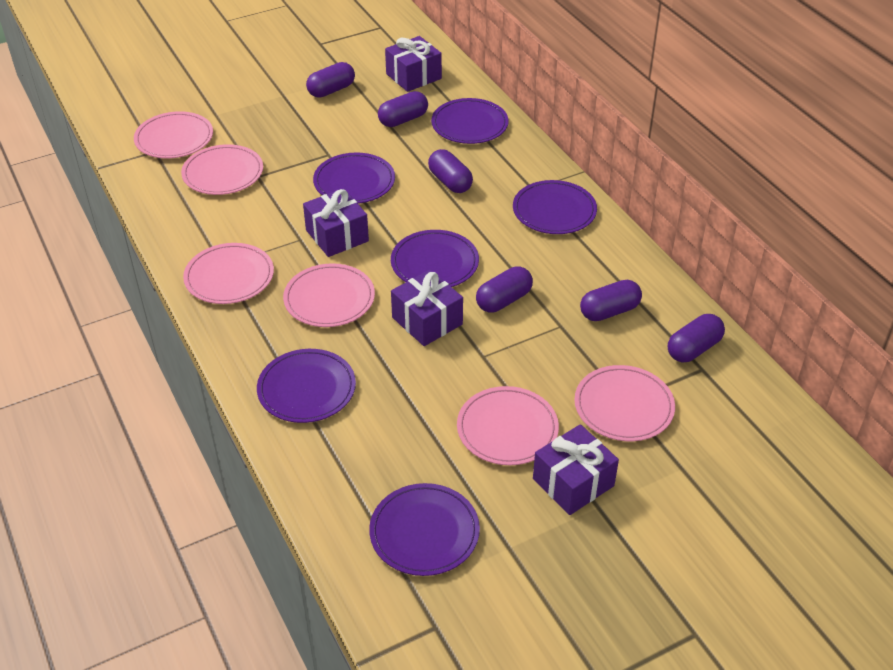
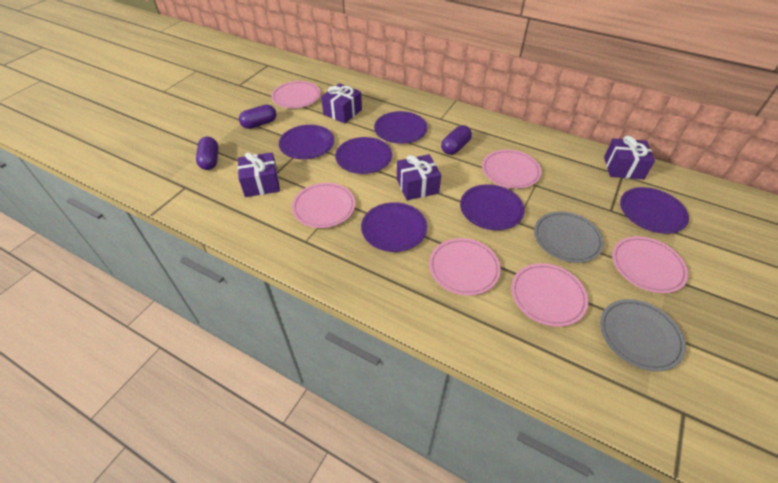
grey plate: 0 -> 2
purple capsule: 6 -> 3

